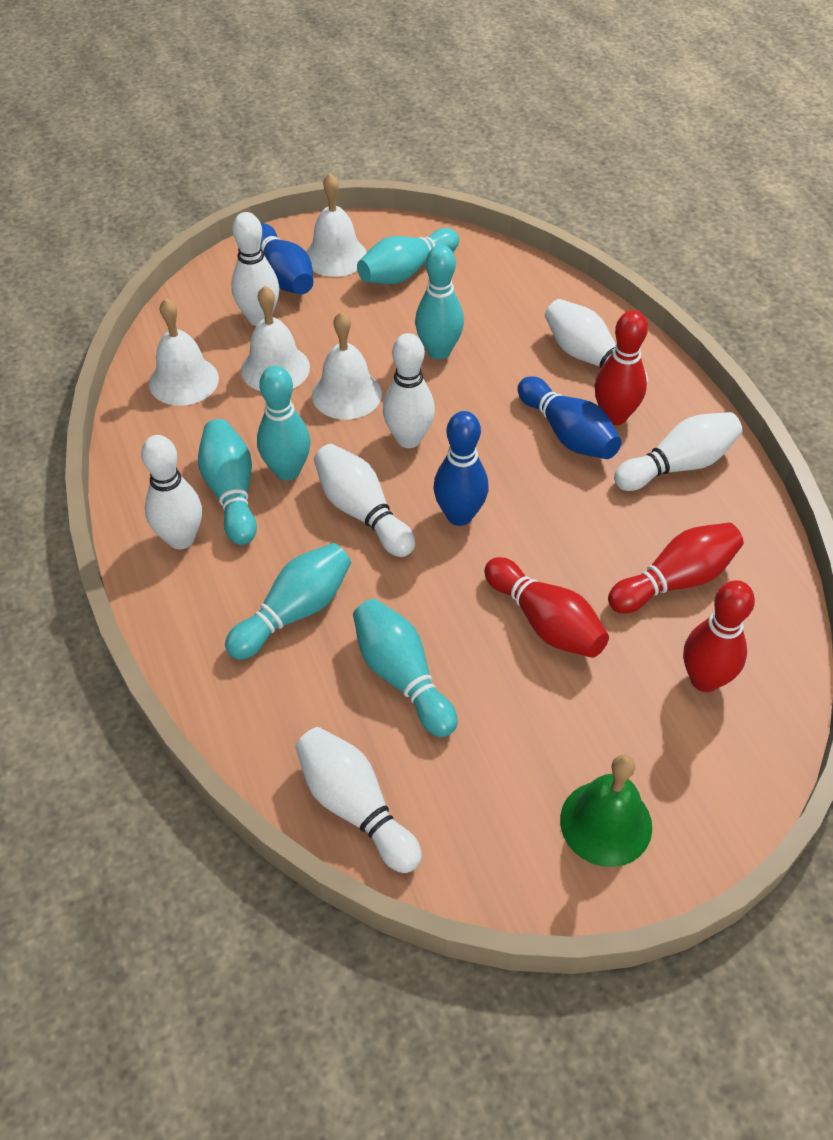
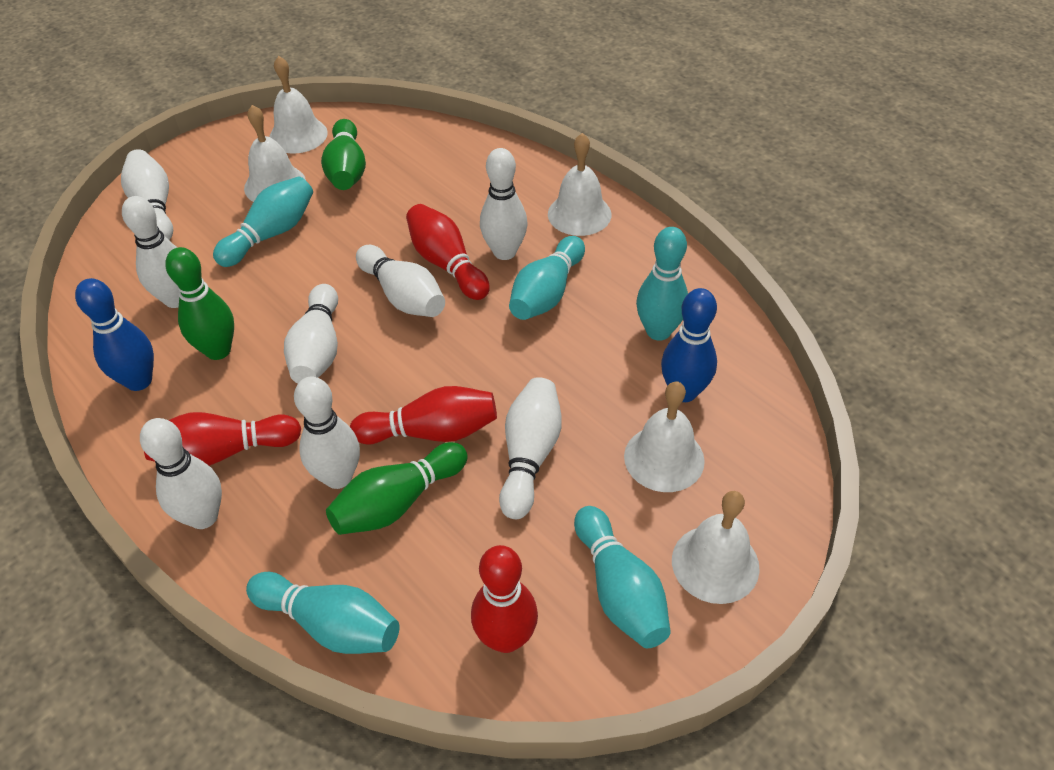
blue bowling pin: 3 -> 2
green bell: 1 -> 0
green bowling pin: 0 -> 3
turquoise bowling pin: 6 -> 5
white bell: 4 -> 5
white bowling pin: 7 -> 8

